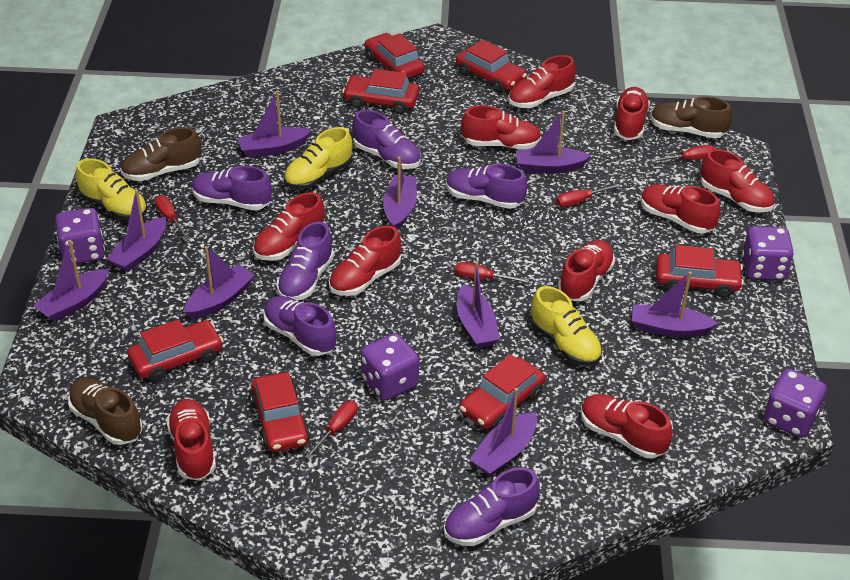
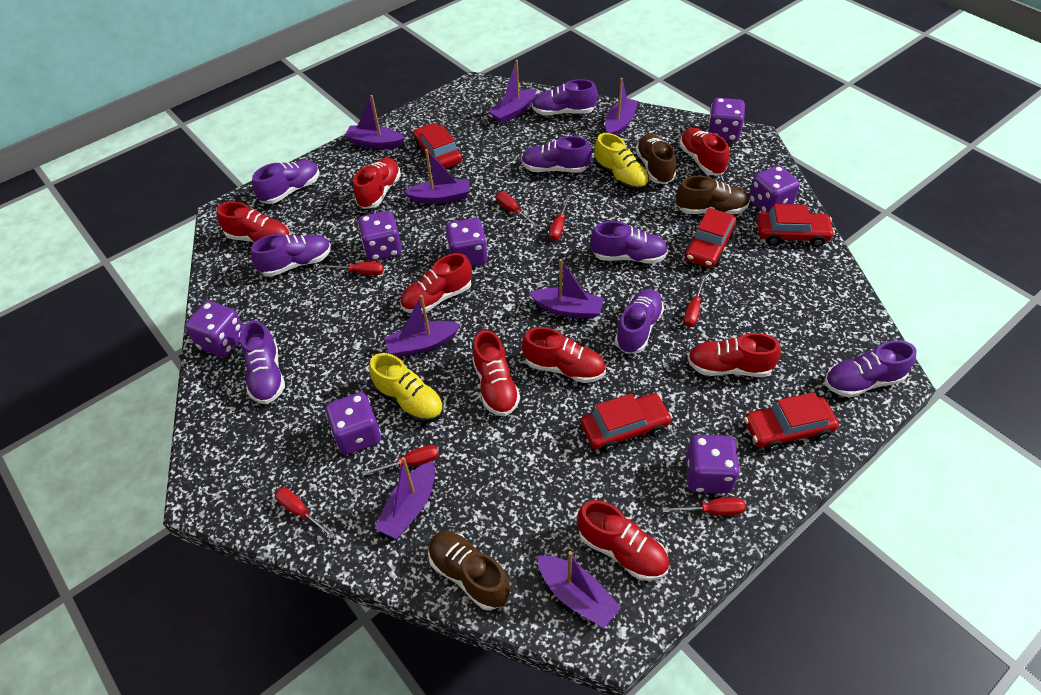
purple boat: 9 -> 8
purple dice: 4 -> 7
purple shoe: 6 -> 8
red car: 7 -> 5
red screwdriver: 5 -> 7
red shoe: 10 -> 8
yellow shoe: 3 -> 2

